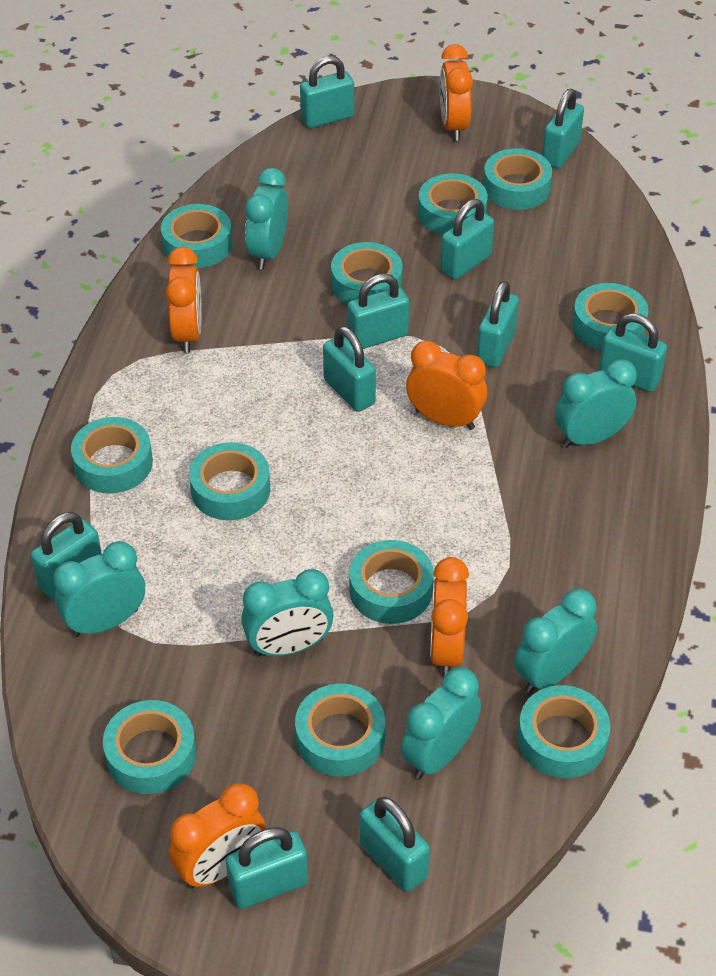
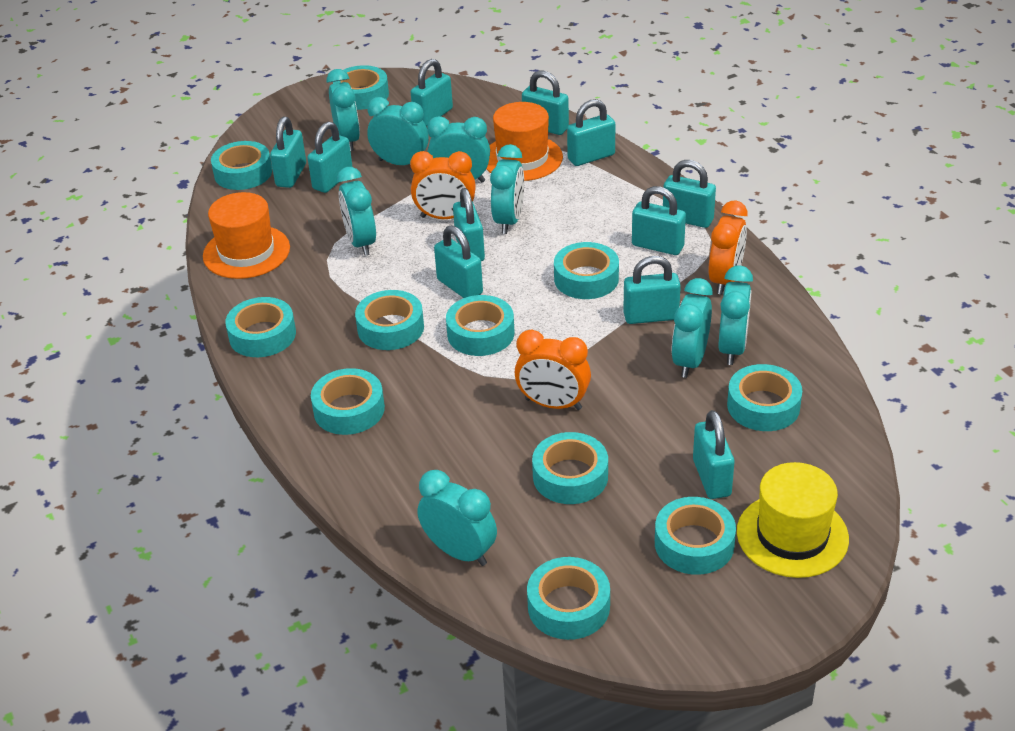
orange clock: 5 -> 3
orange hat: 0 -> 2
turquoise clock: 6 -> 8
turquoise padlock: 10 -> 11
yellow hat: 0 -> 1

